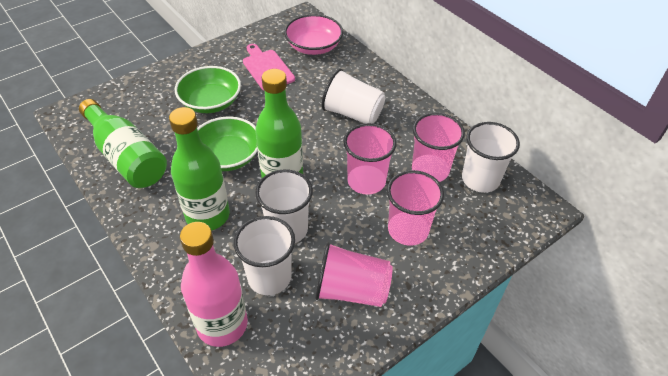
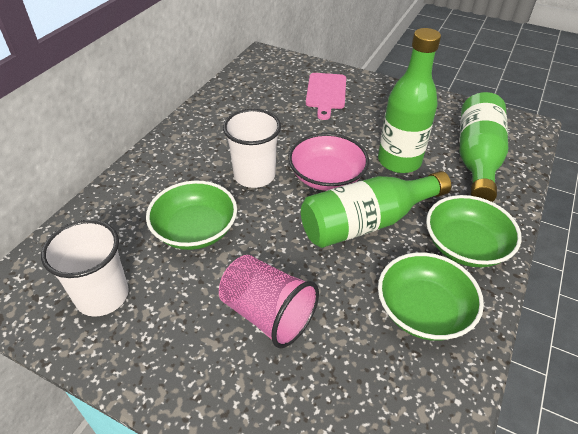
green bowl: 2 -> 3
pink bottle: 1 -> 0
pink cup: 4 -> 1
white cup: 4 -> 2

